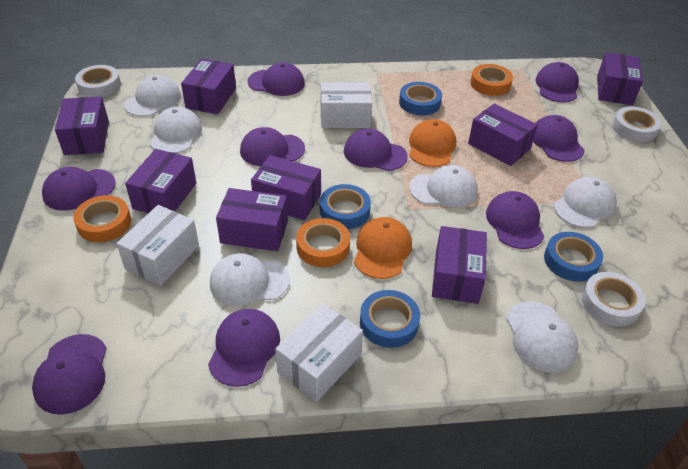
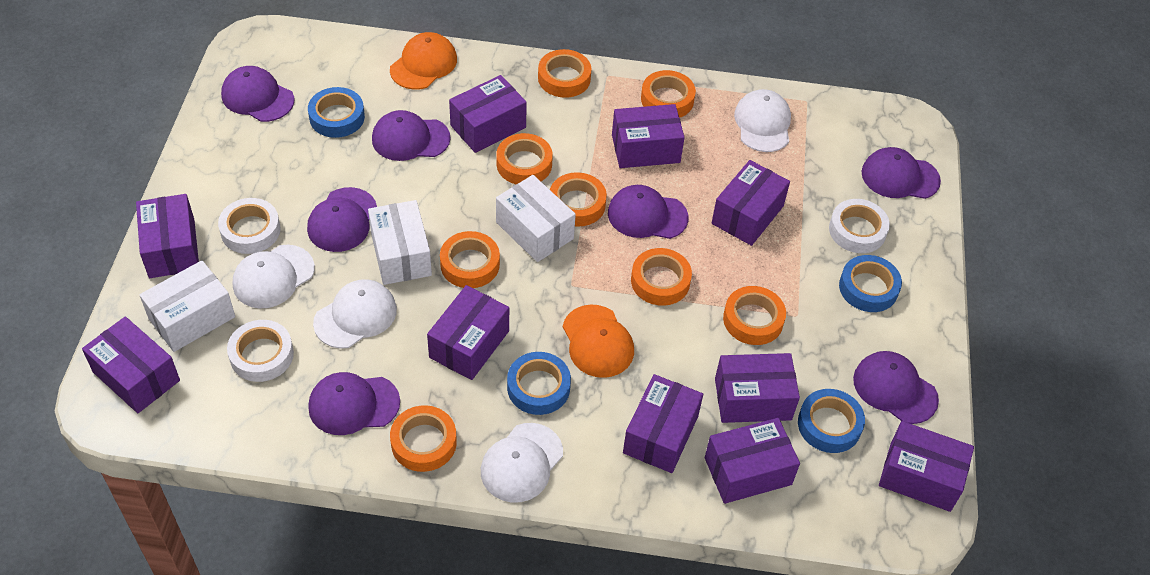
orange tape: 3 -> 8
purple box: 8 -> 10
purple cap: 9 -> 7
white cap: 6 -> 4

